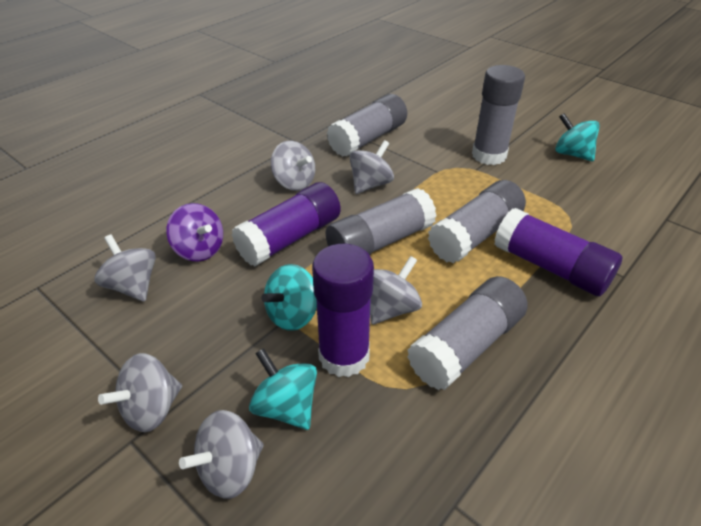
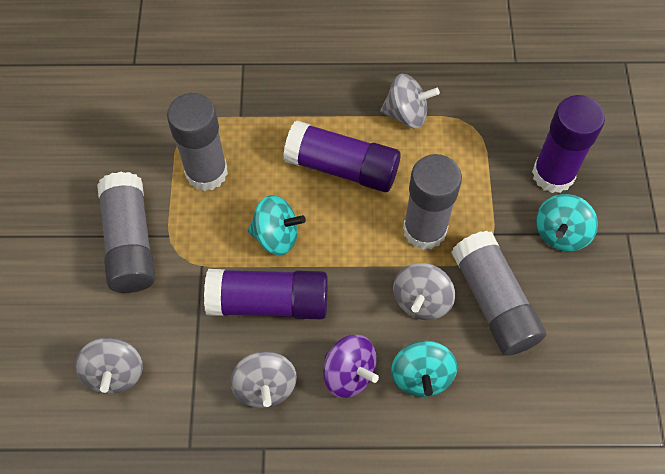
grey glue stick: 5 -> 4
grey spinning top: 6 -> 4

